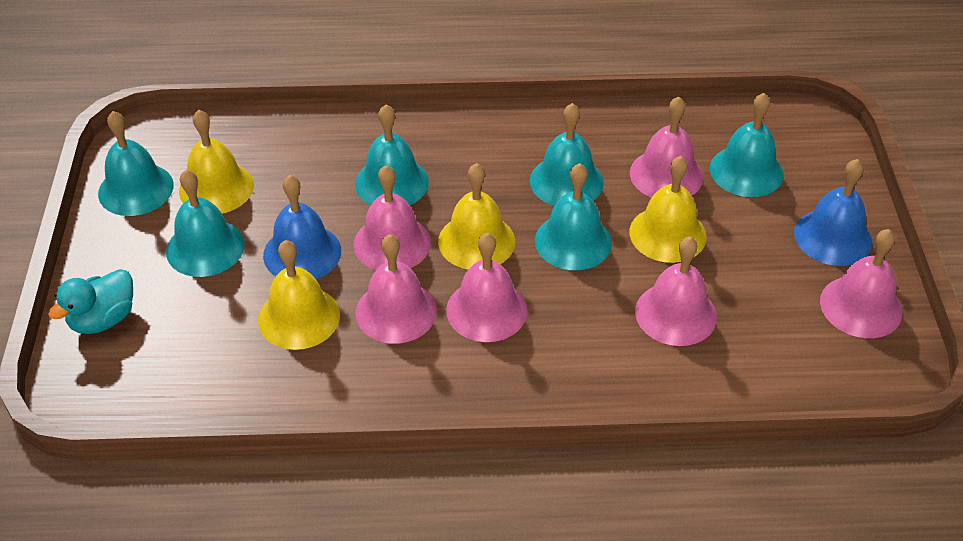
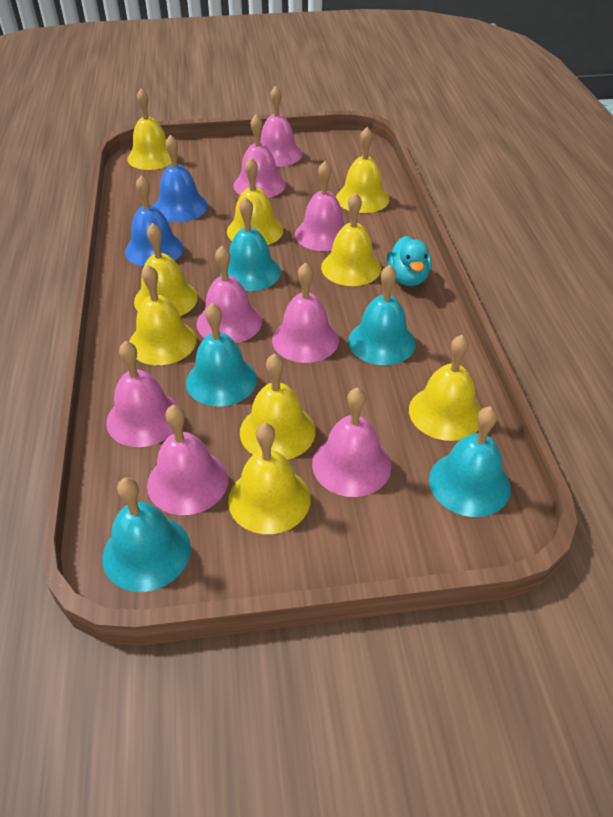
pink bell: 6 -> 8
turquoise bell: 6 -> 5
yellow bell: 4 -> 9

